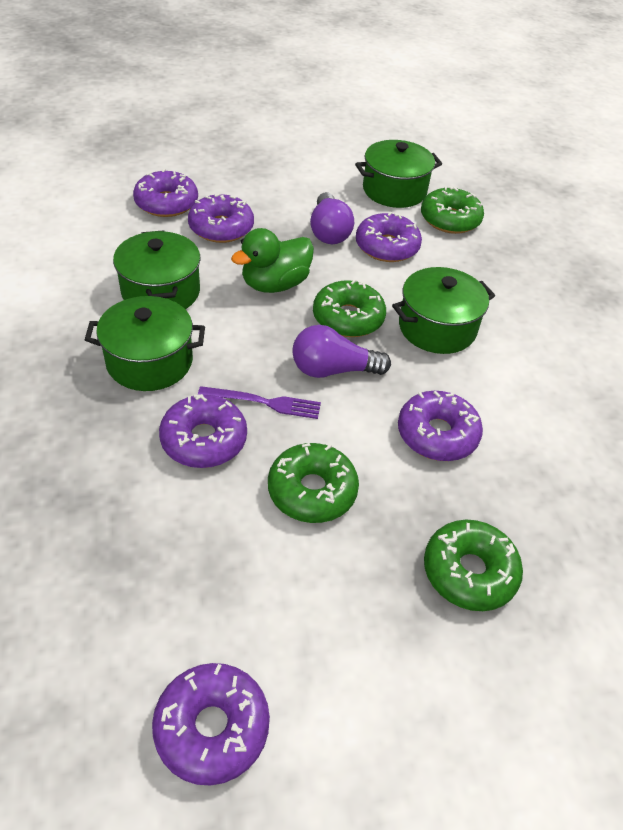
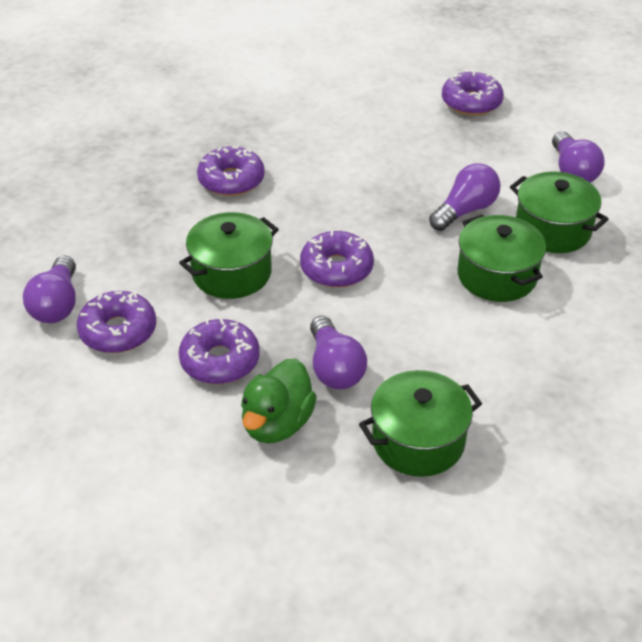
green donut: 4 -> 0
purple donut: 6 -> 5
purple fork: 1 -> 0
purple light bulb: 2 -> 4

